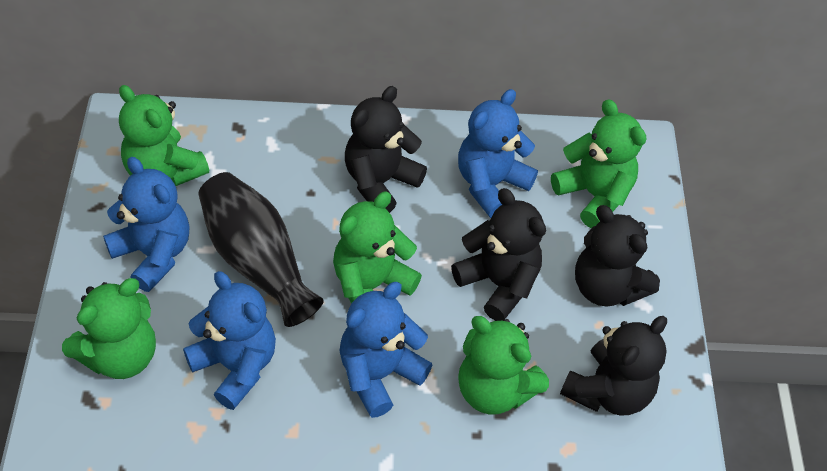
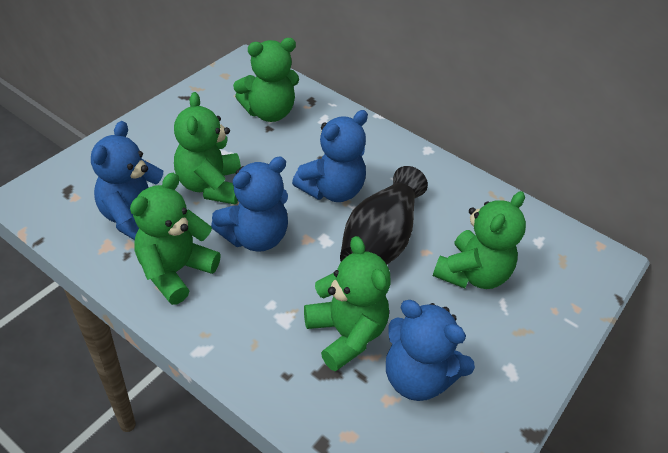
black teddy bear: 4 -> 0

